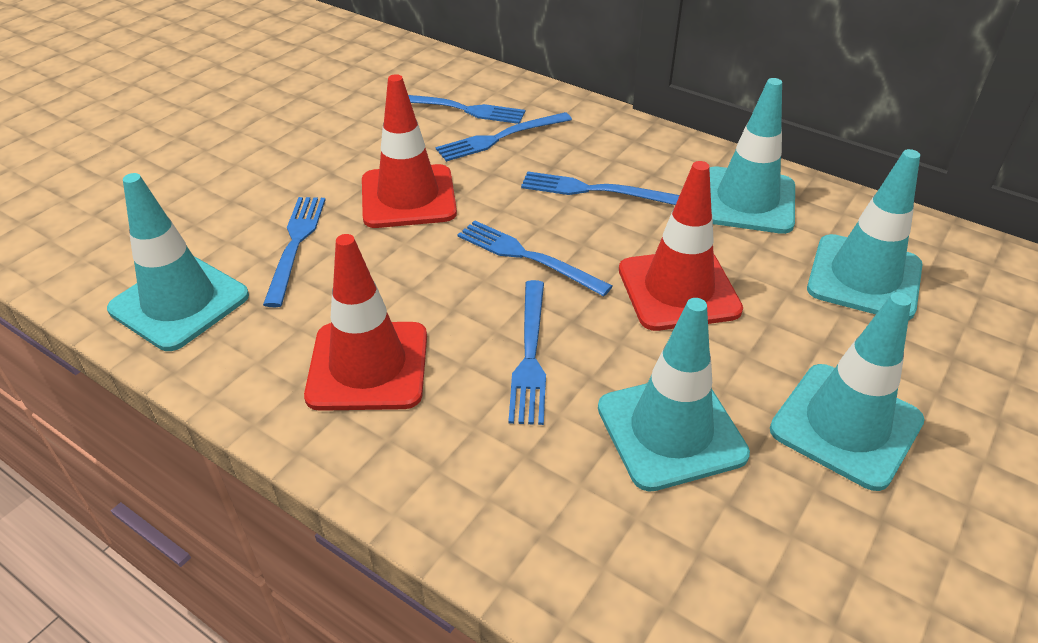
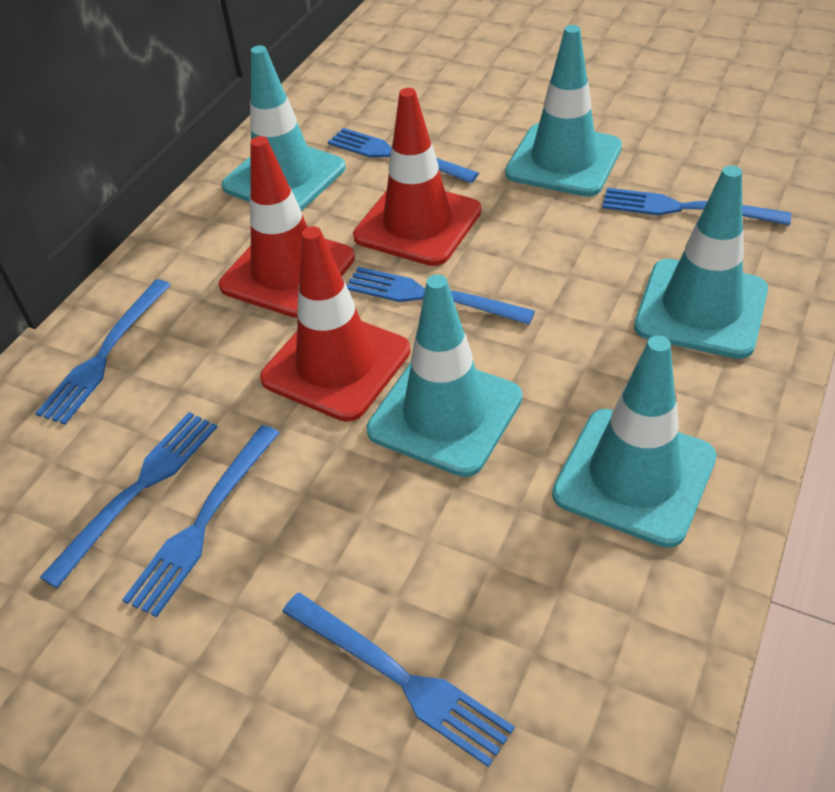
blue fork: 6 -> 7

